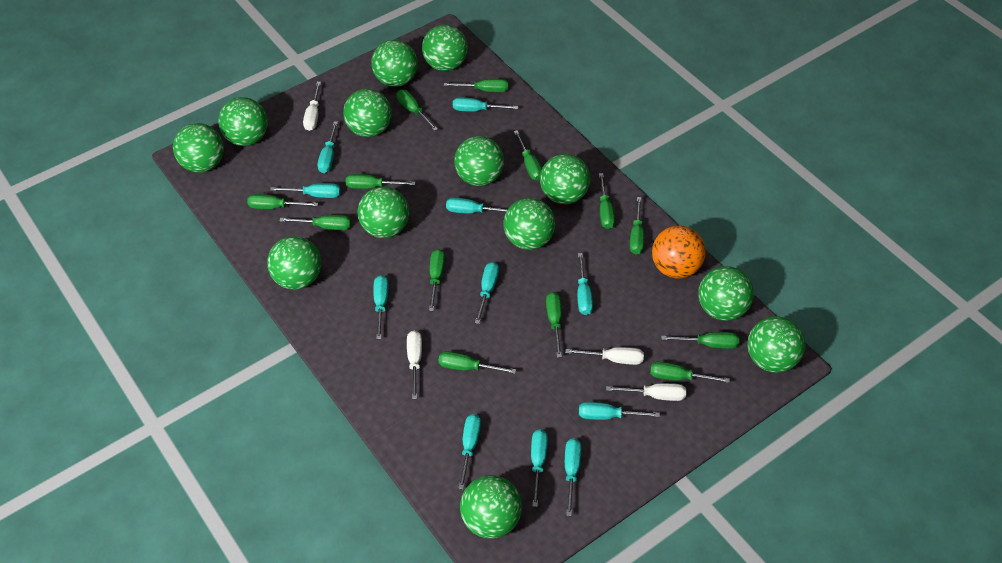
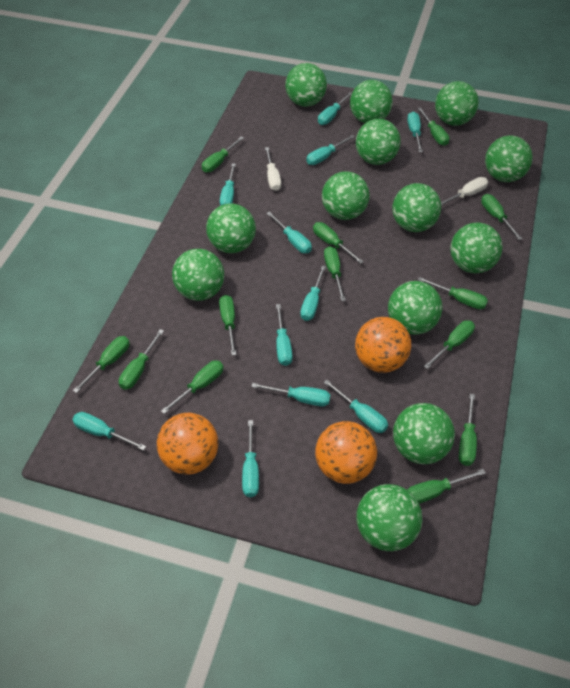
orange ball: 1 -> 3
white screwdriver: 4 -> 2

